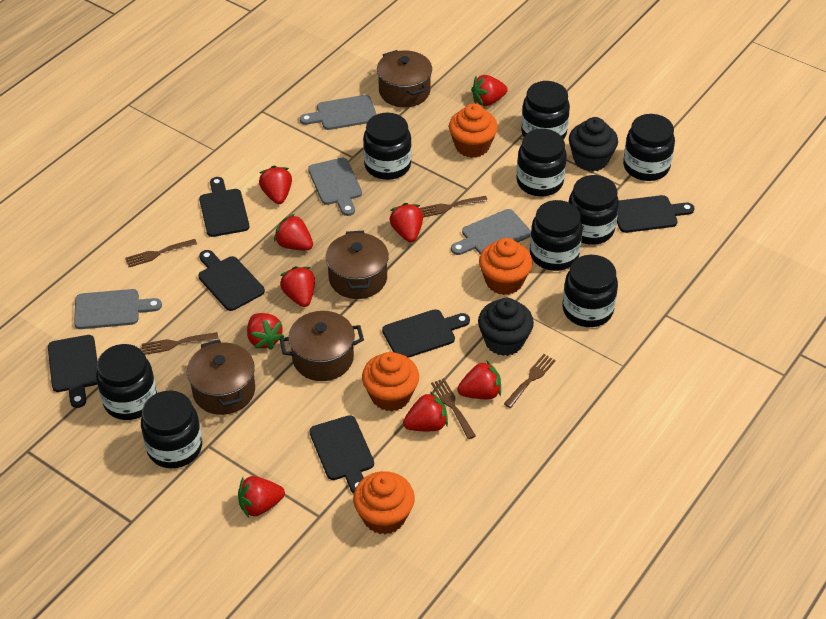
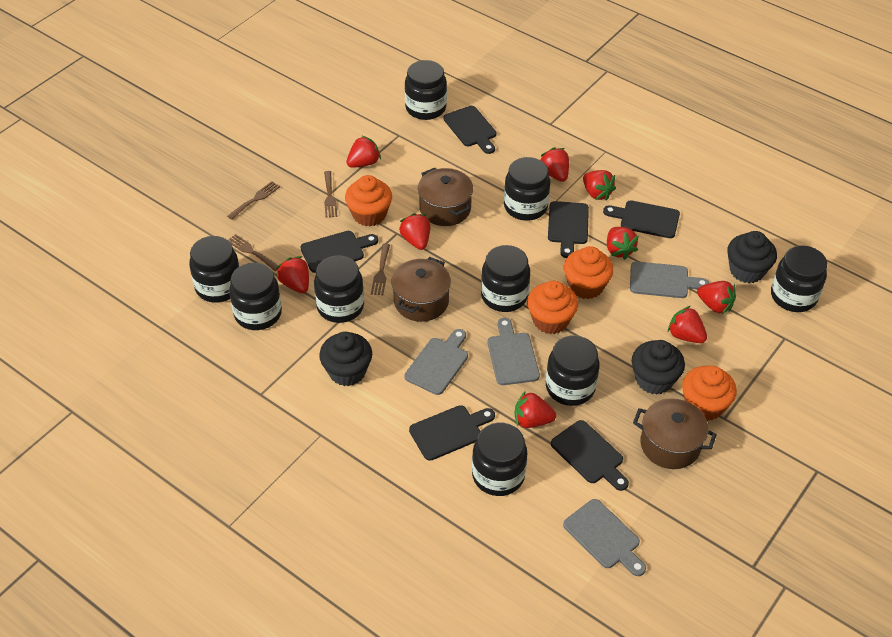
black cupcake: 2 -> 3
brown fork: 5 -> 4
brown pot: 4 -> 3

